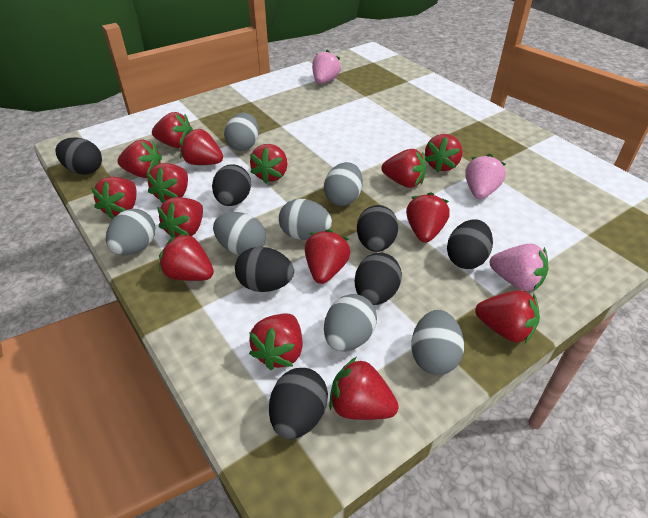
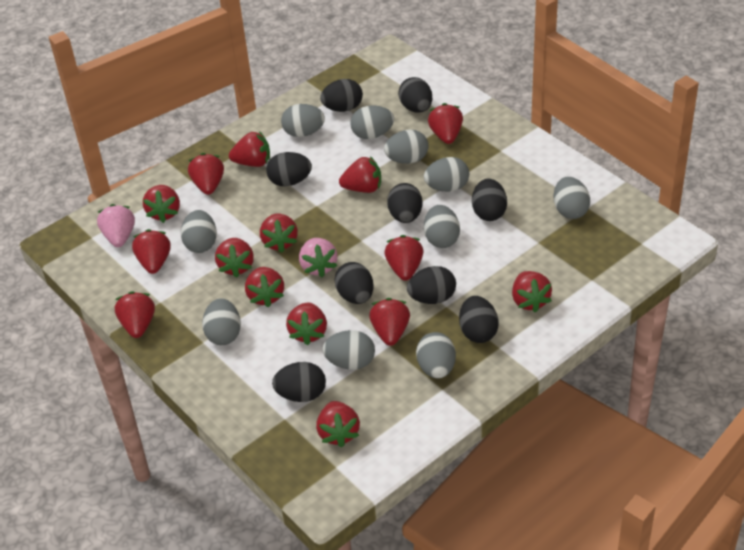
black egg: 7 -> 9
grey egg: 7 -> 10
pink strawberry: 3 -> 2

